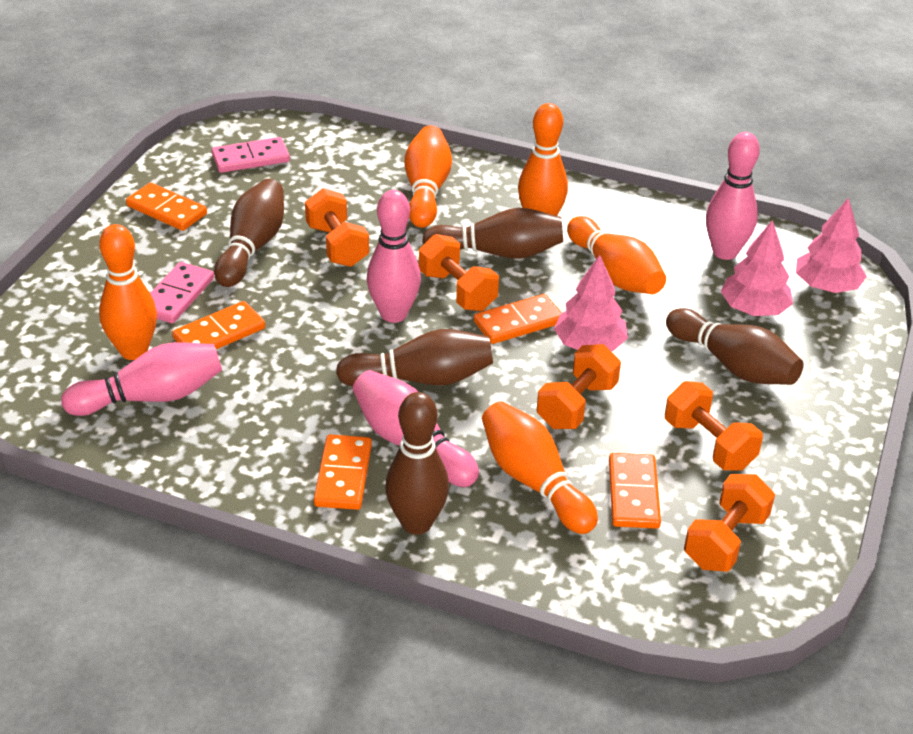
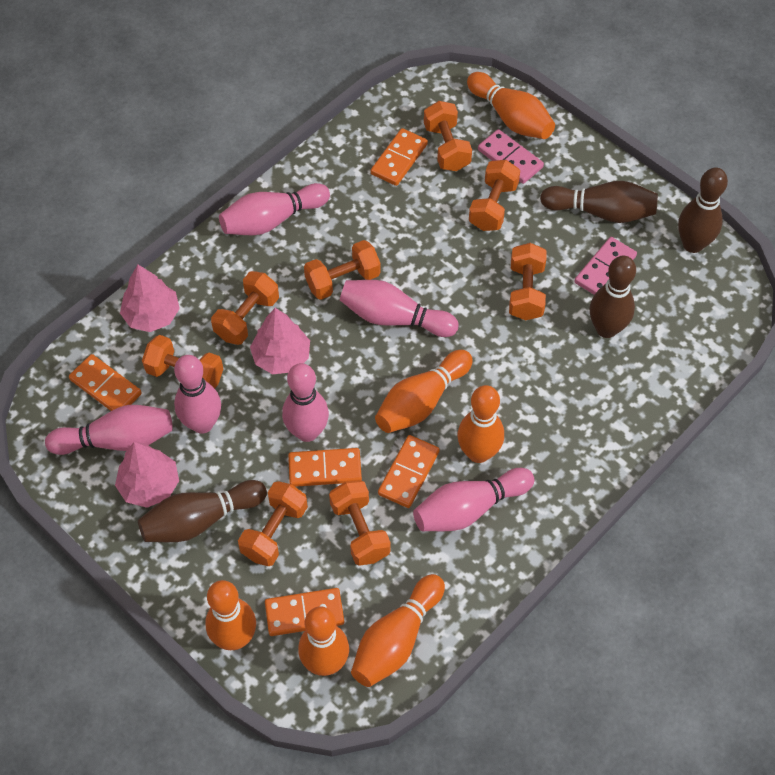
brown bowling pin: 5 -> 4
orange bowling pin: 5 -> 6
orange dumbbell: 5 -> 8
pink bowling pin: 4 -> 6

